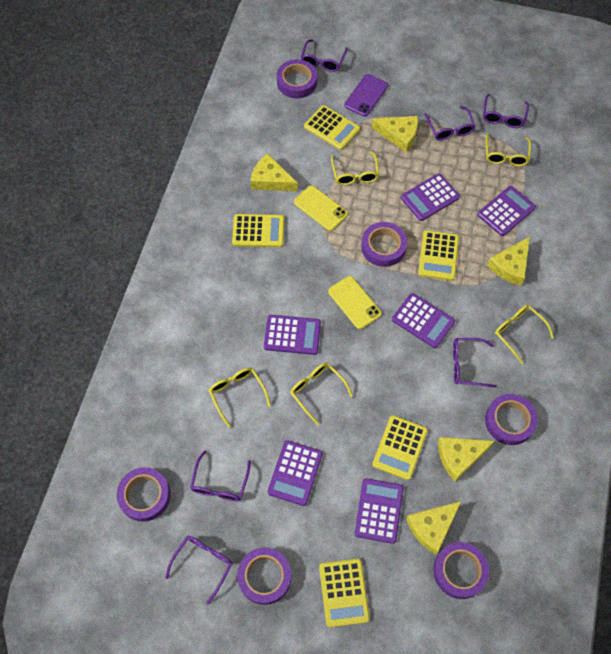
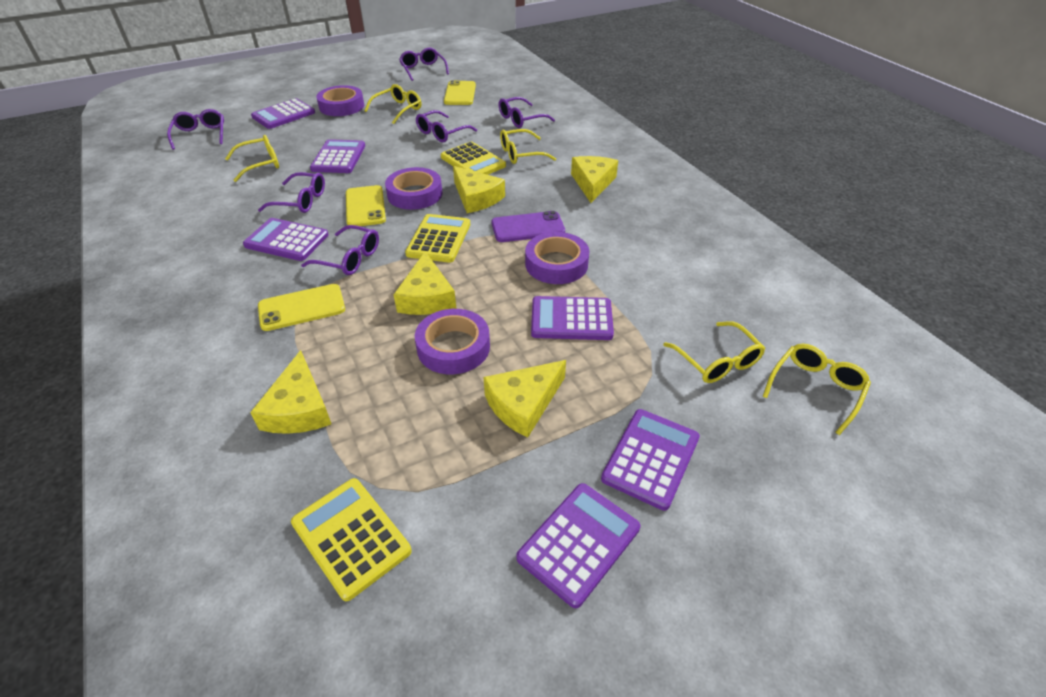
purple tape: 6 -> 4
yellow calculator: 5 -> 3
yellow phone: 2 -> 3

